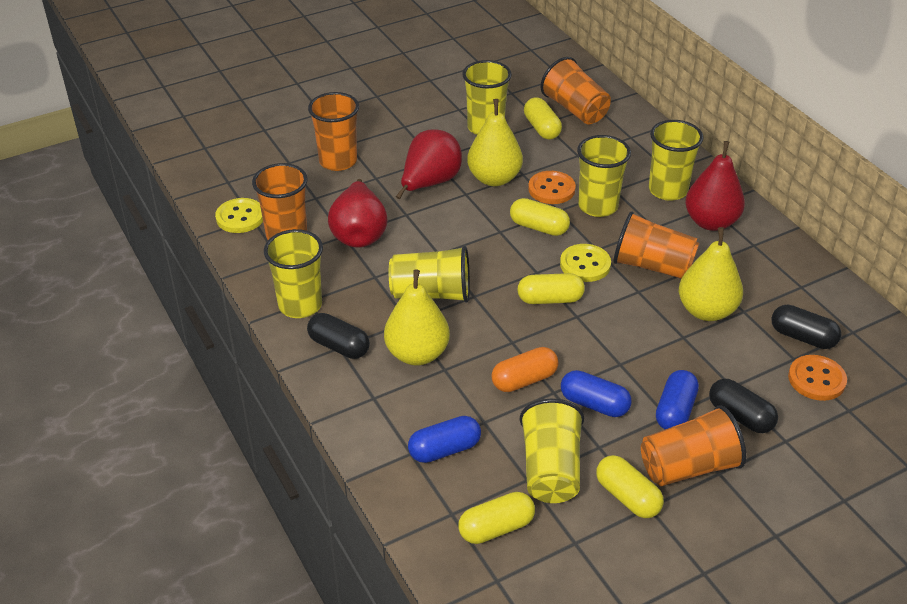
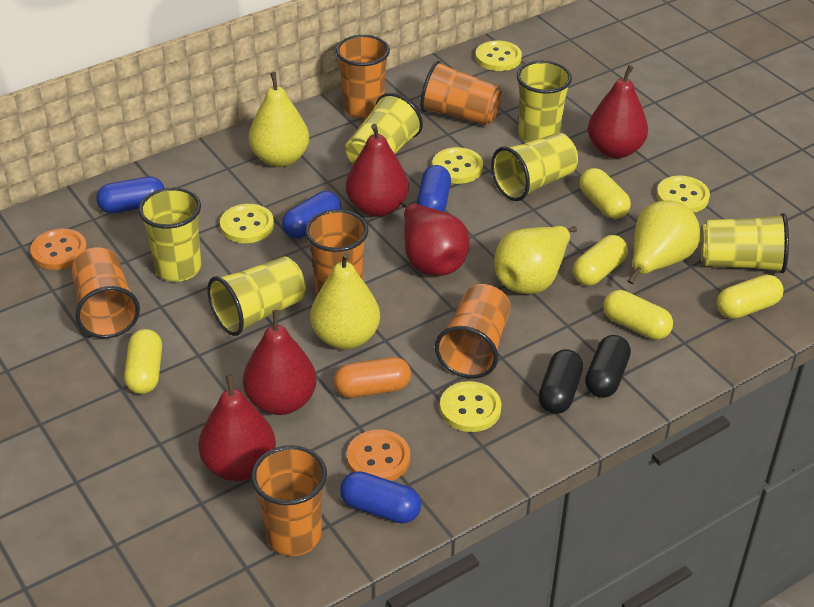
black capsule: 3 -> 2
blue capsule: 3 -> 4
orange cup: 5 -> 6
red pear: 3 -> 5
yellow button: 2 -> 5
yellow pear: 3 -> 4

